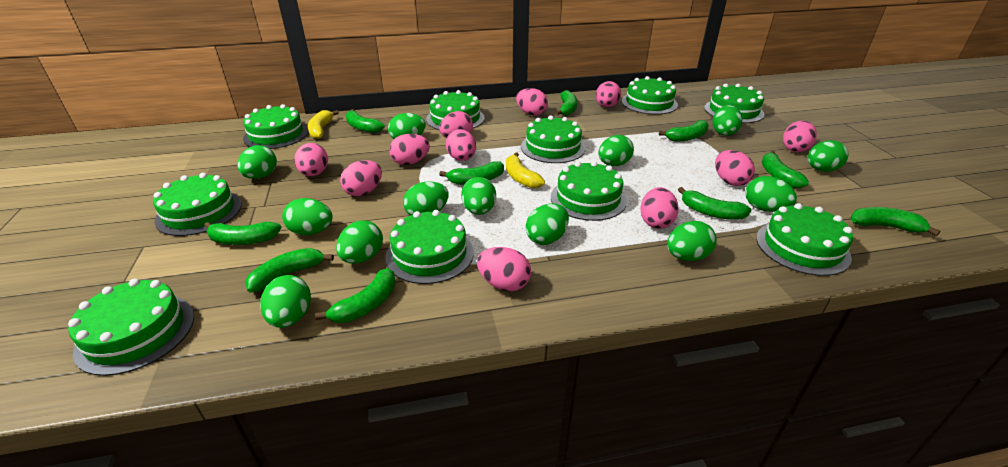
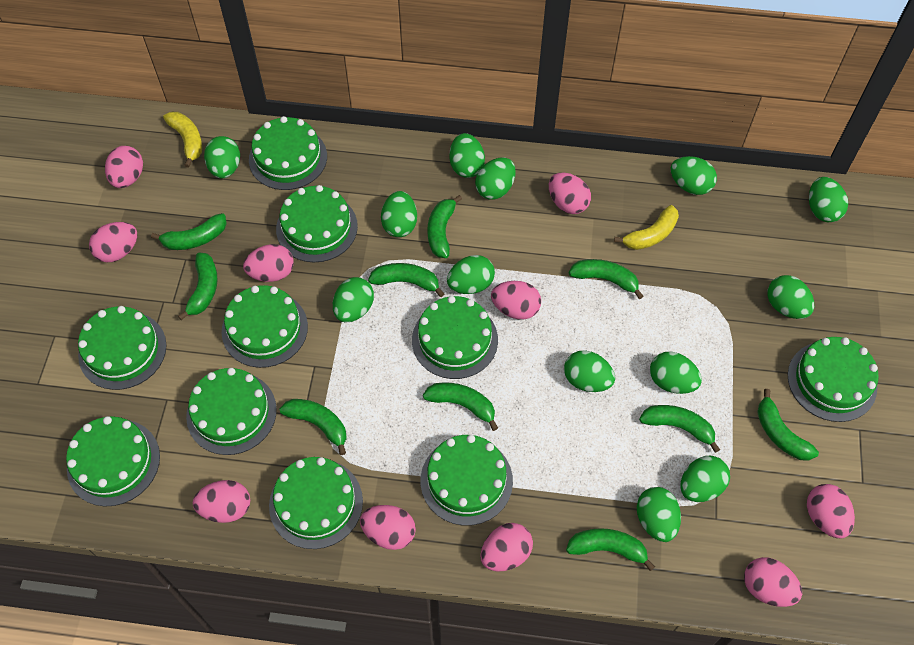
pink egg: 11 -> 10

